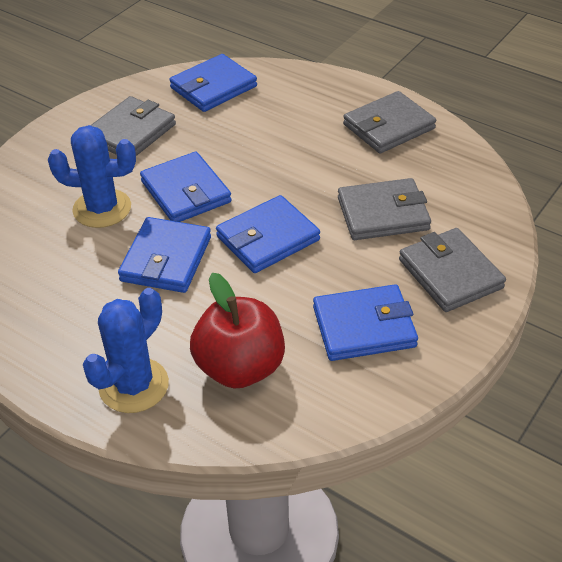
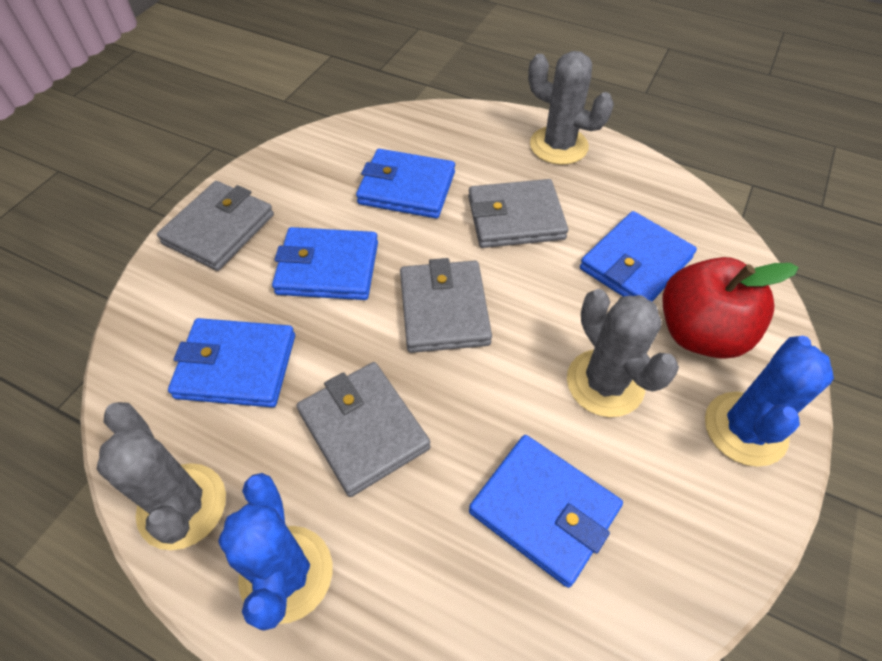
grey cactus: 0 -> 3

